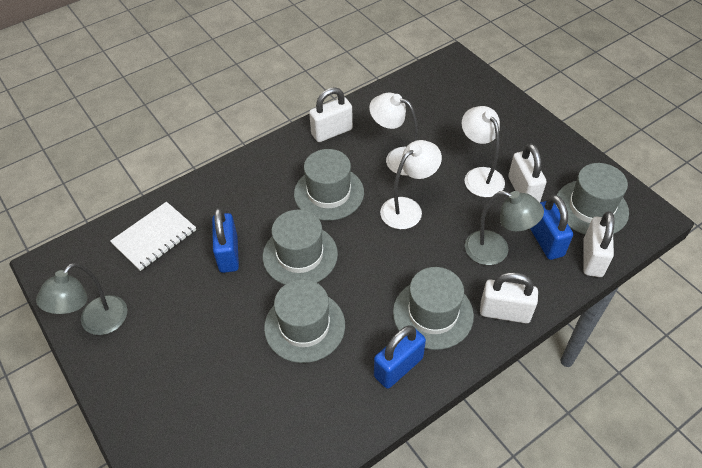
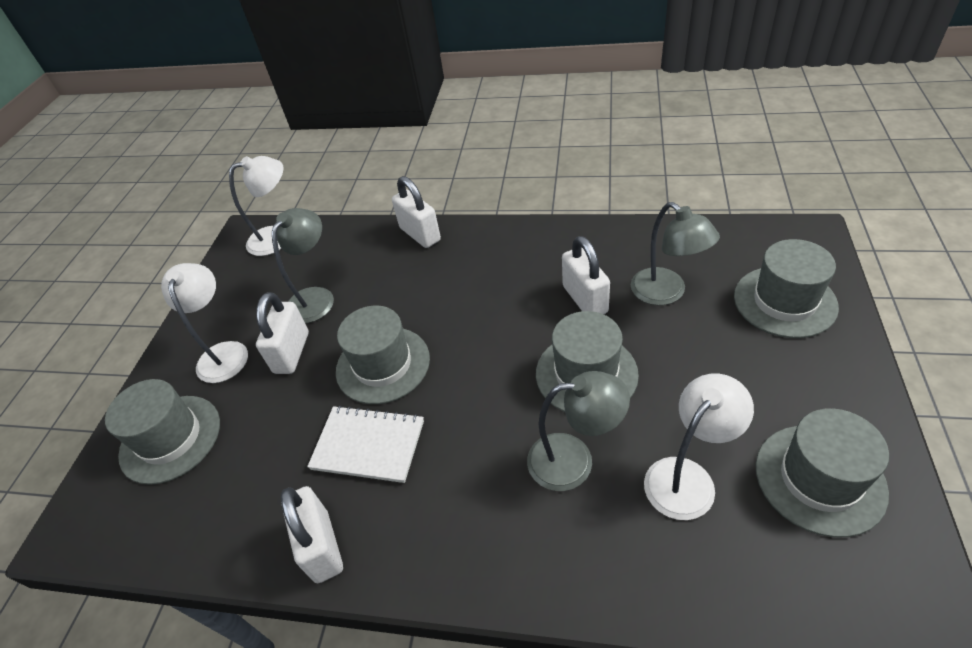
blue padlock: 3 -> 0
grey lamp: 2 -> 3

